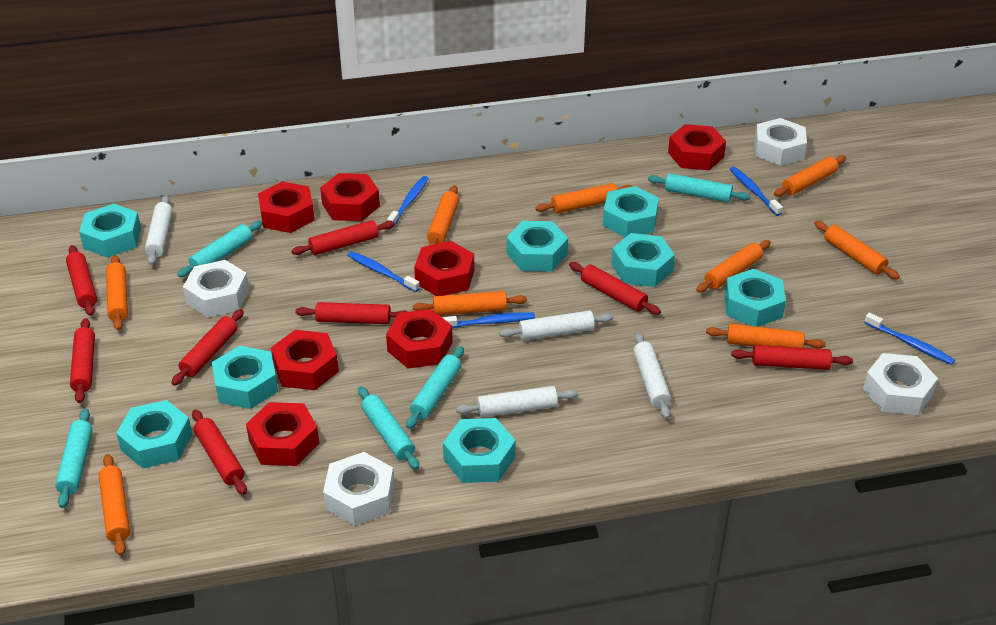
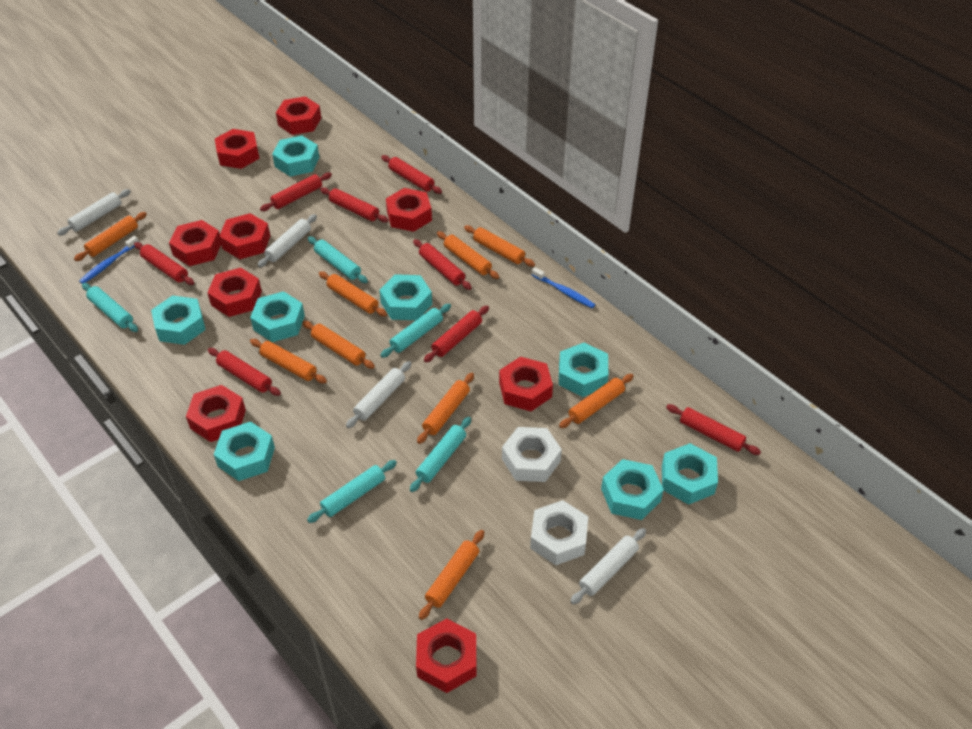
blue toothbrush: 5 -> 2
red nut: 7 -> 9
white nut: 4 -> 2

